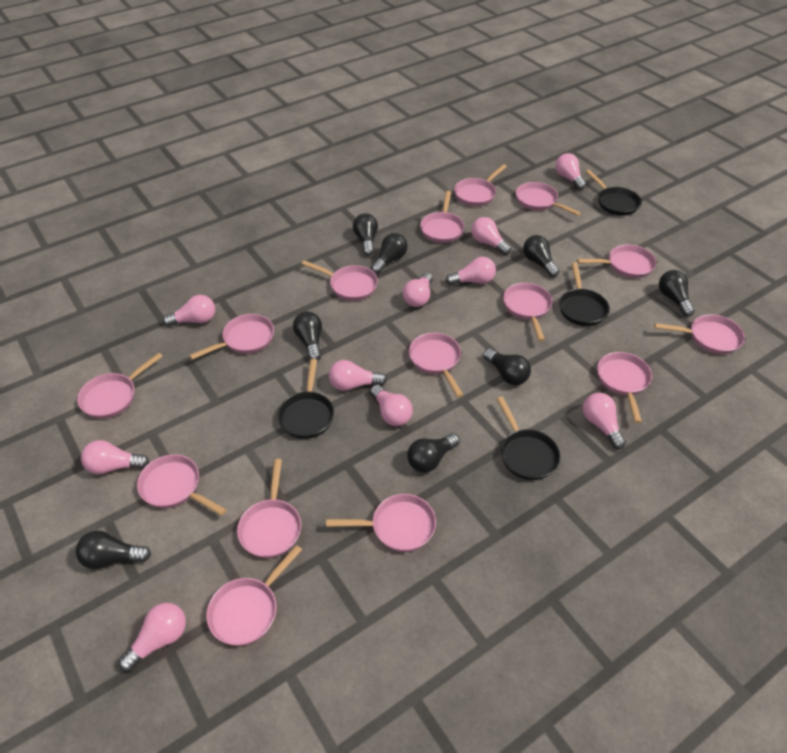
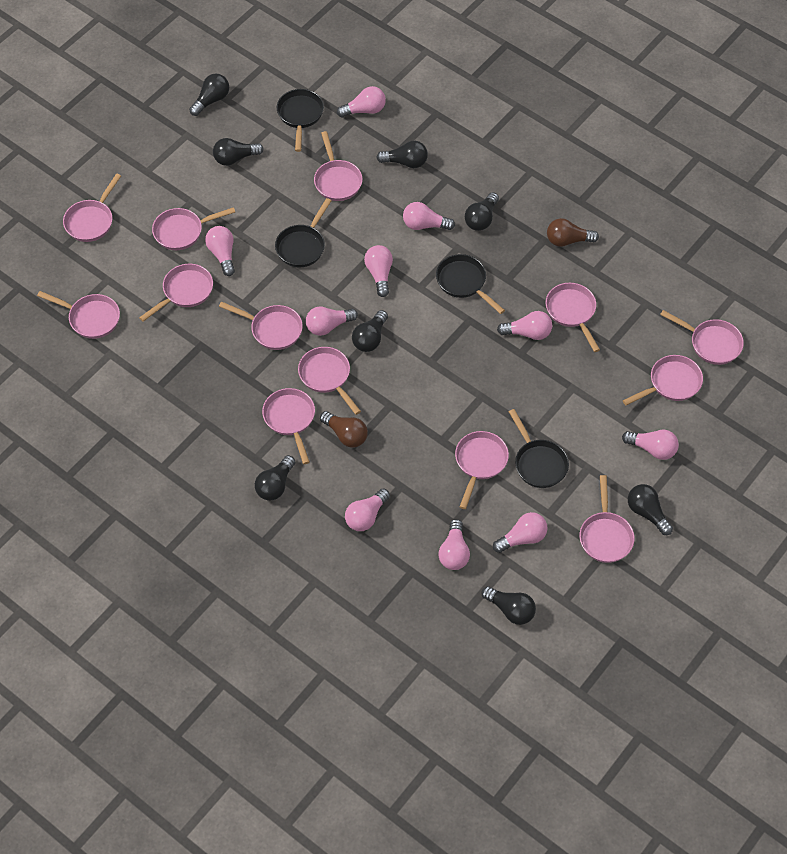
brown light bulb: 0 -> 2
pink pan: 15 -> 13

